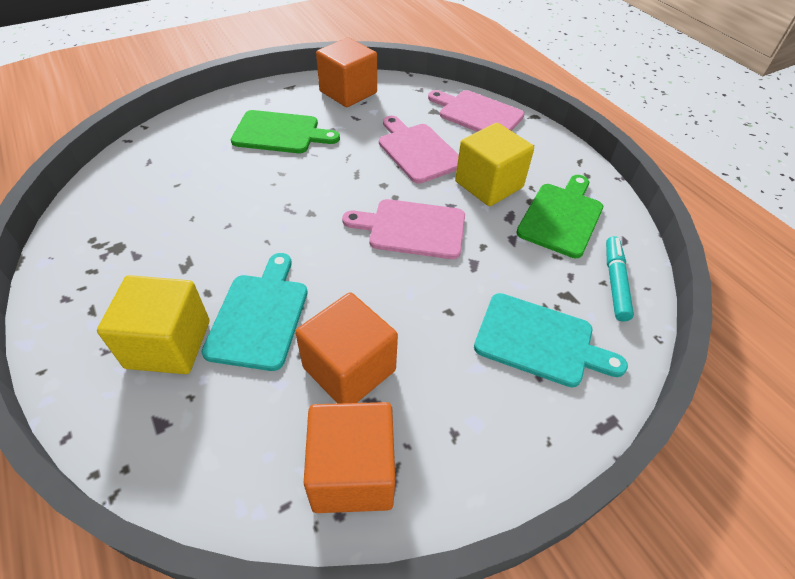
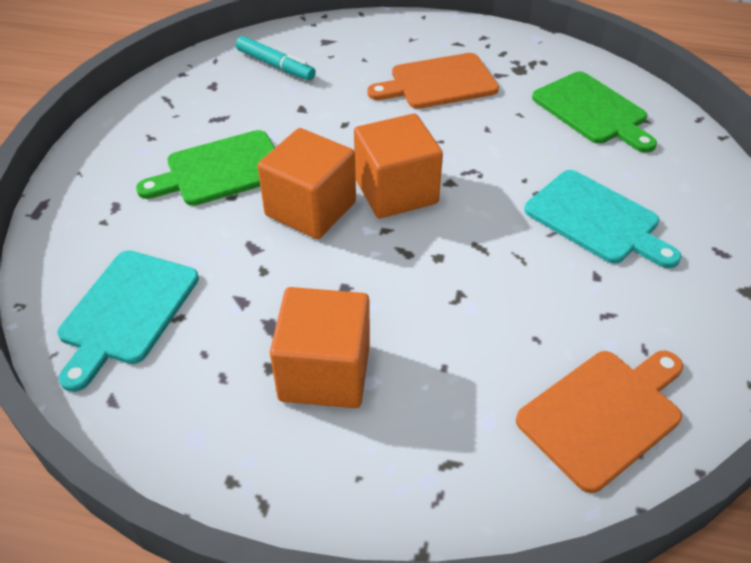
orange cutting board: 0 -> 2
pink cutting board: 3 -> 0
yellow cube: 2 -> 0

